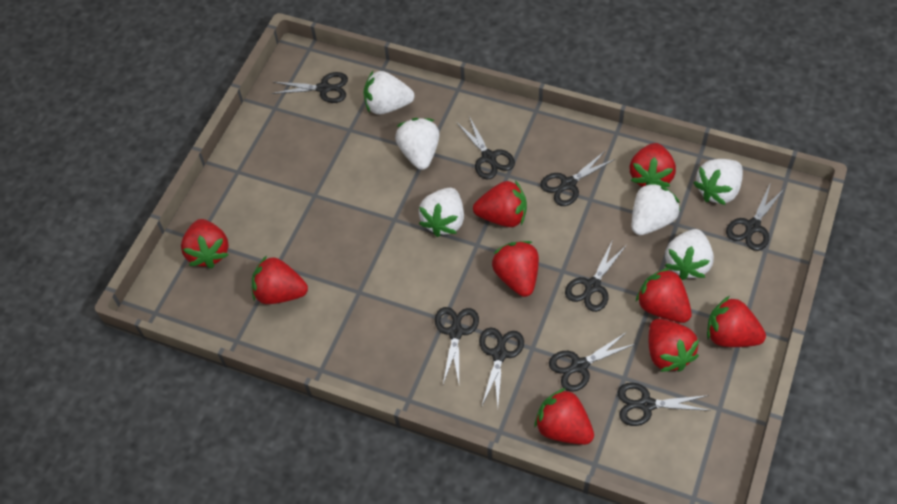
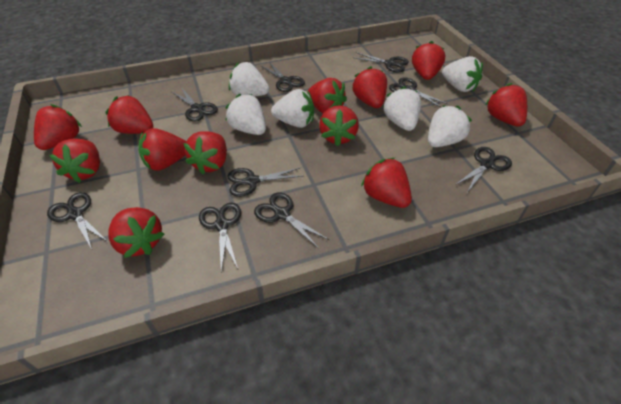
red strawberry: 9 -> 12

